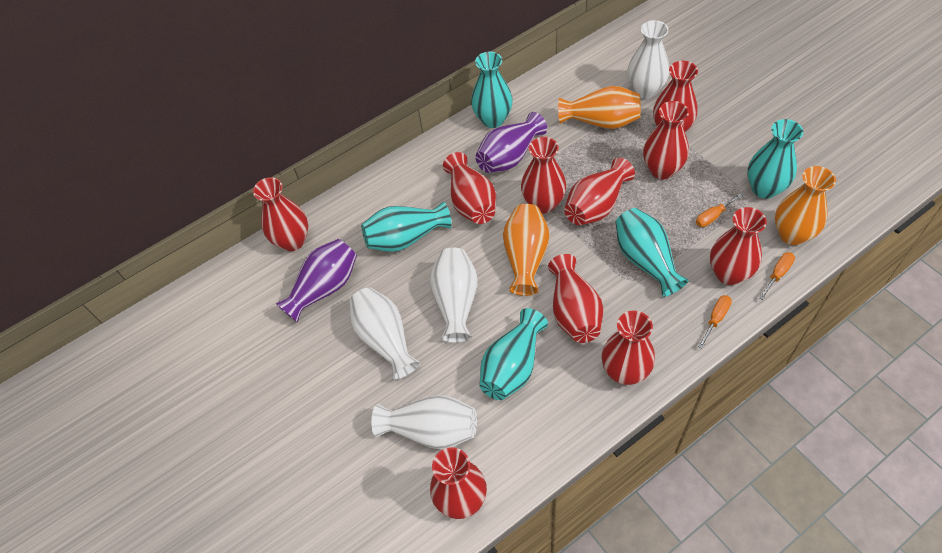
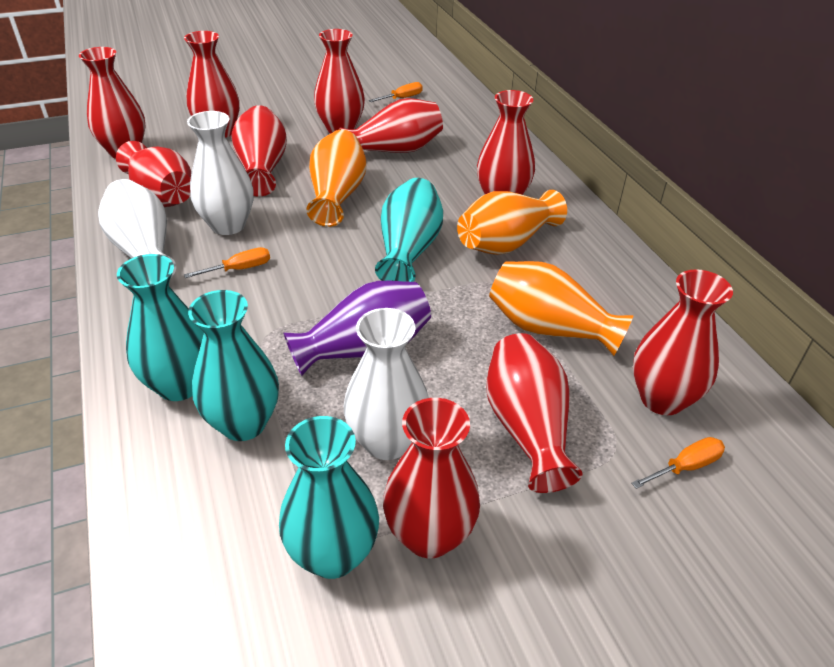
purple vase: 2 -> 1
turquoise vase: 5 -> 4
white vase: 4 -> 3

